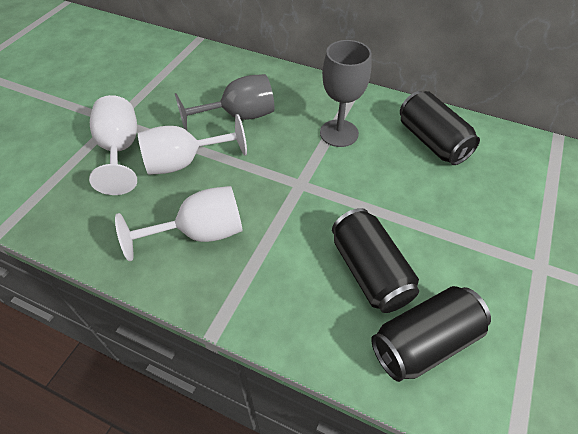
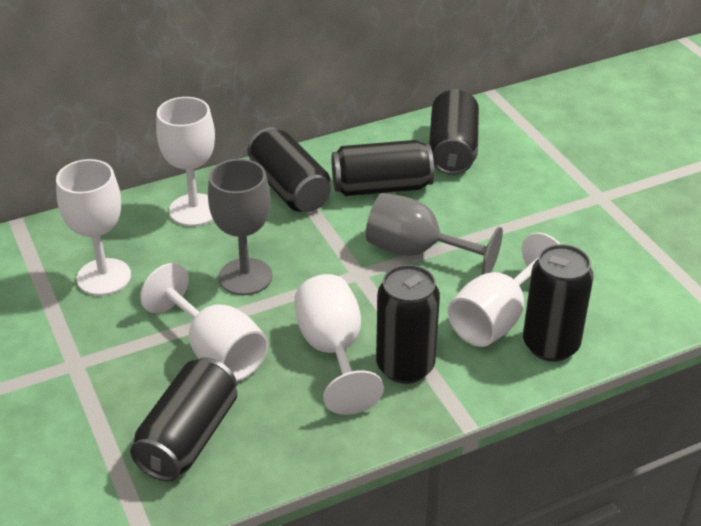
black can: 3 -> 6
white goblet: 3 -> 5

